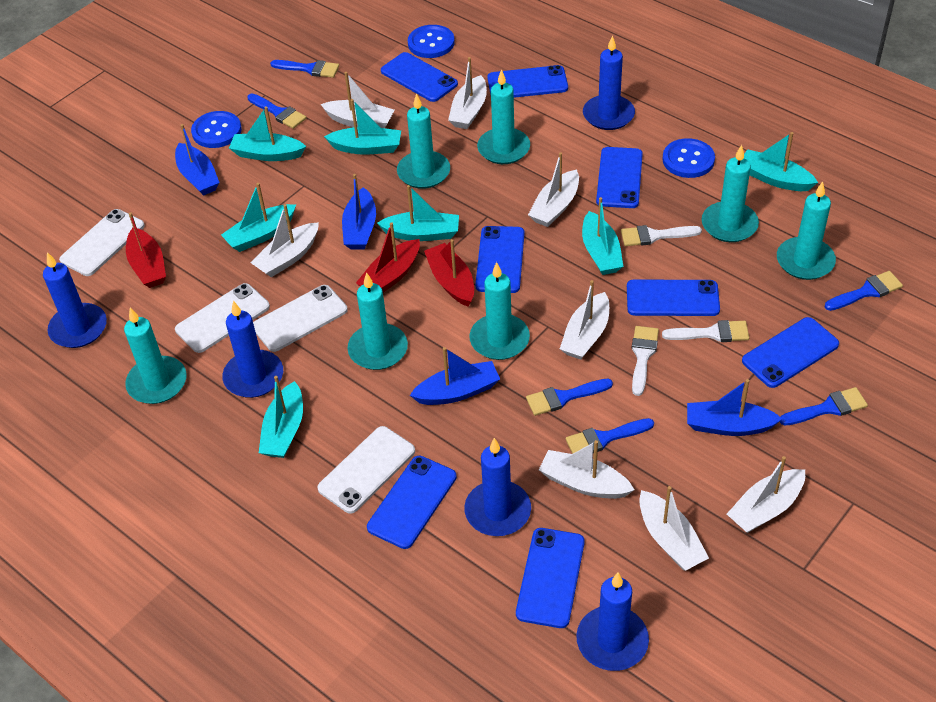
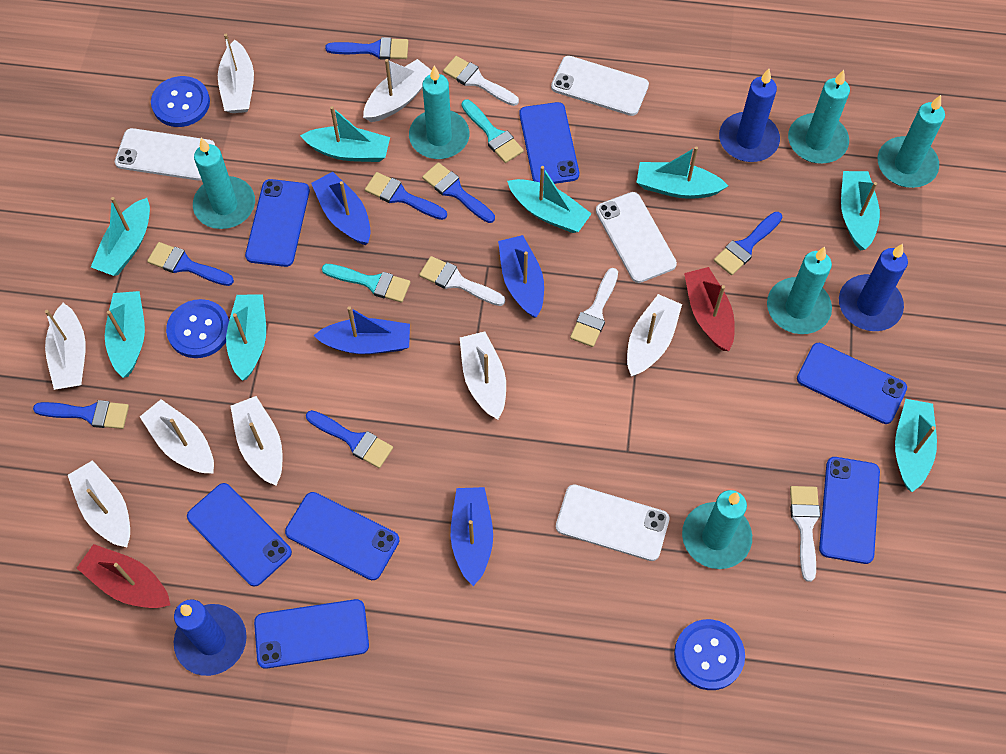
blue brush: 6 -> 7
blue candle: 5 -> 3
blue phone: 8 -> 7
red boat: 3 -> 2
turquoise boat: 7 -> 8
turquoise brush: 0 -> 2
turquoise candle: 7 -> 6
white brush: 3 -> 4

